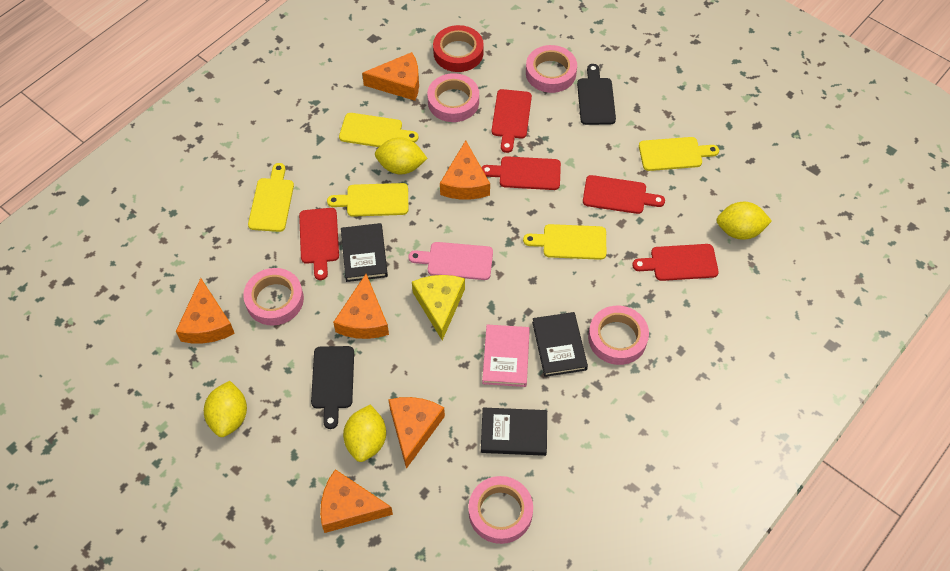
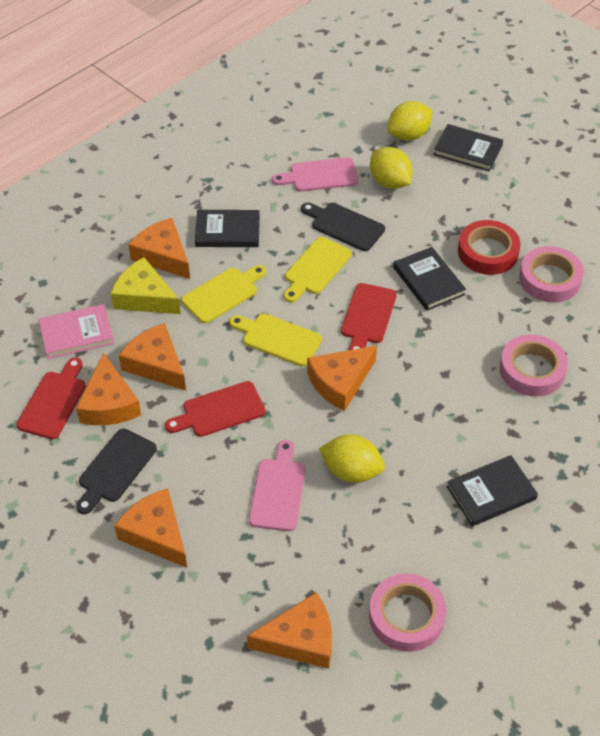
black book: 3 -> 4
pink cutting board: 1 -> 2
pink tape: 5 -> 3
red cutting board: 5 -> 3
yellow cutting board: 5 -> 3
yellow lemon: 4 -> 3

